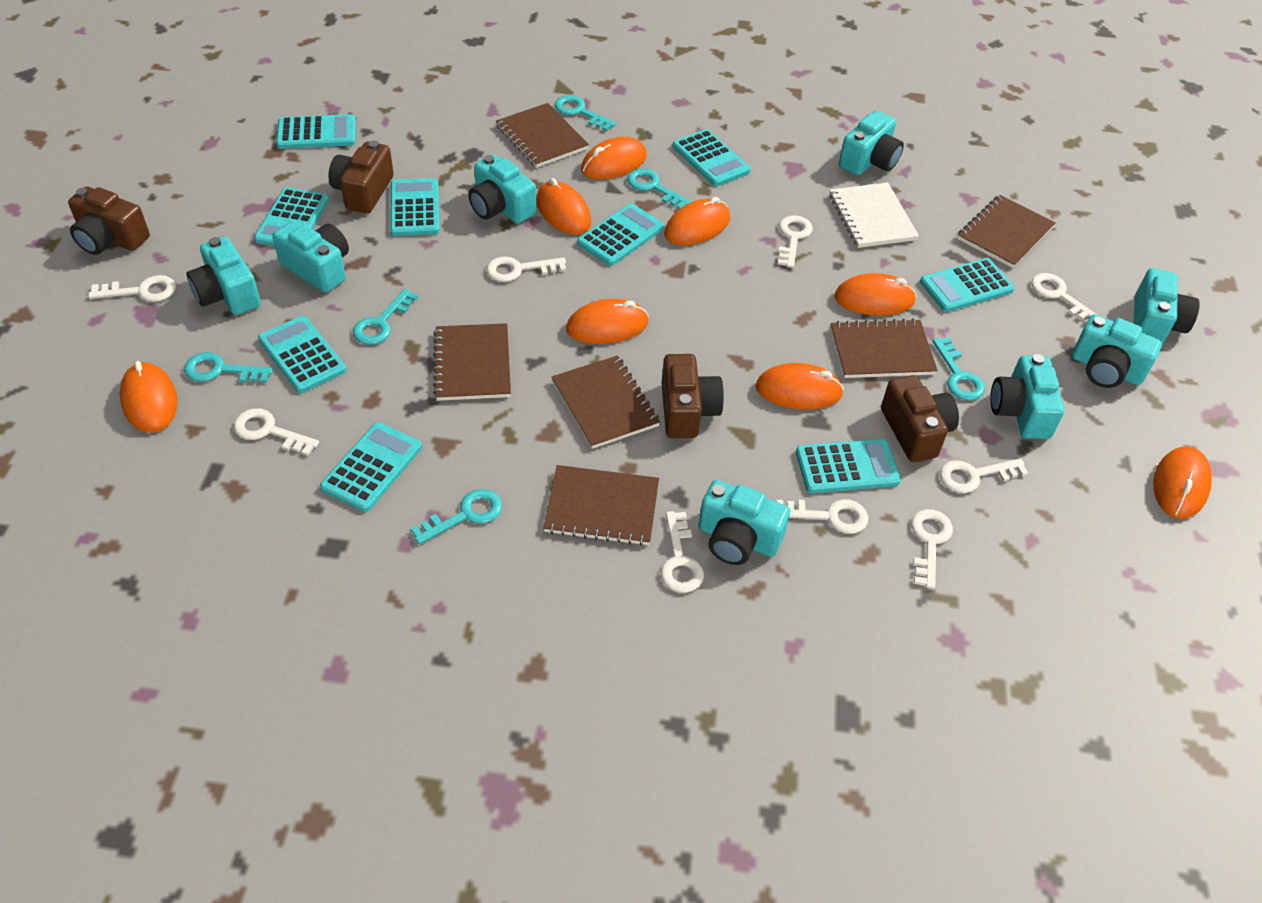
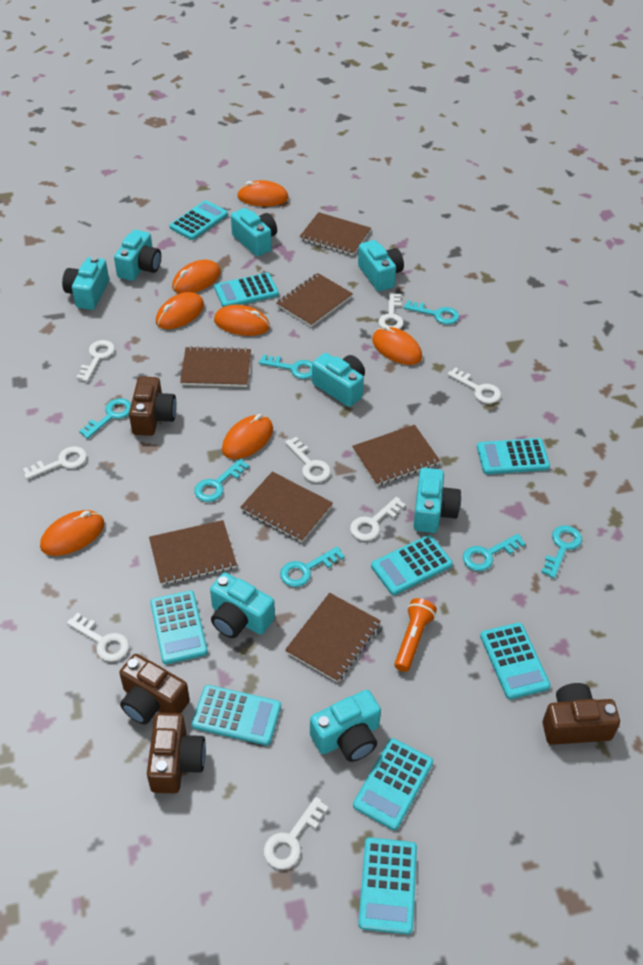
brown notebook: 6 -> 7
orange flashlight: 0 -> 1
orange mouse: 8 -> 7
turquoise key: 6 -> 7
white key: 9 -> 8
white notebook: 1 -> 0

